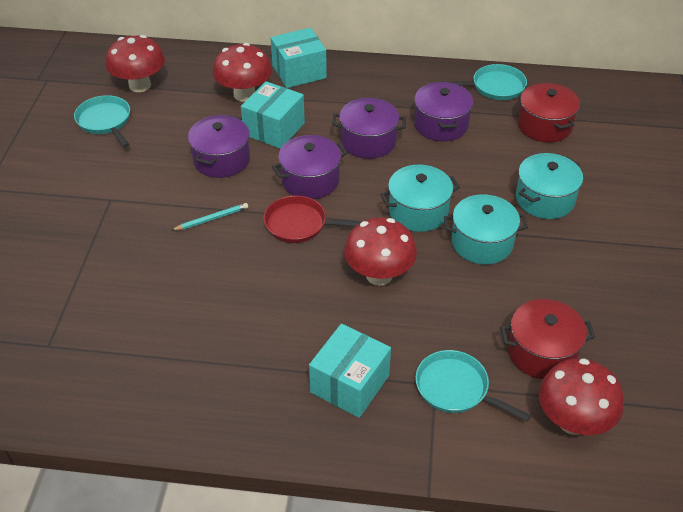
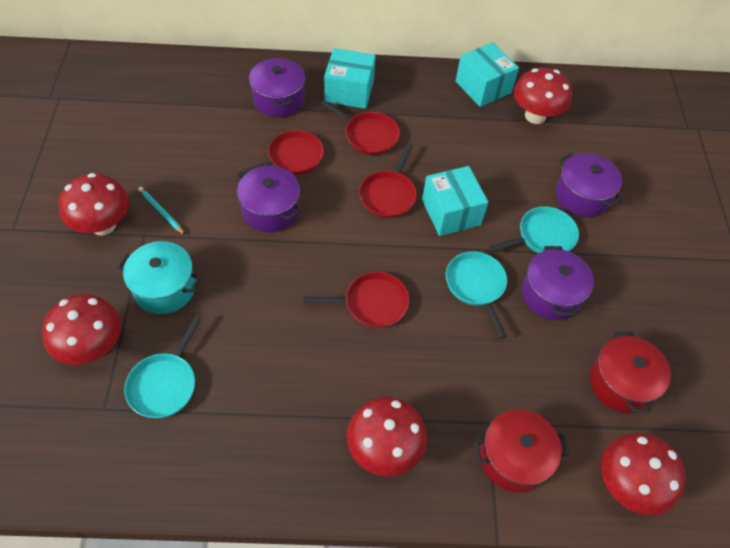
red mushroom: 4 -> 5
red pan: 1 -> 4
turquoise pot: 3 -> 1

